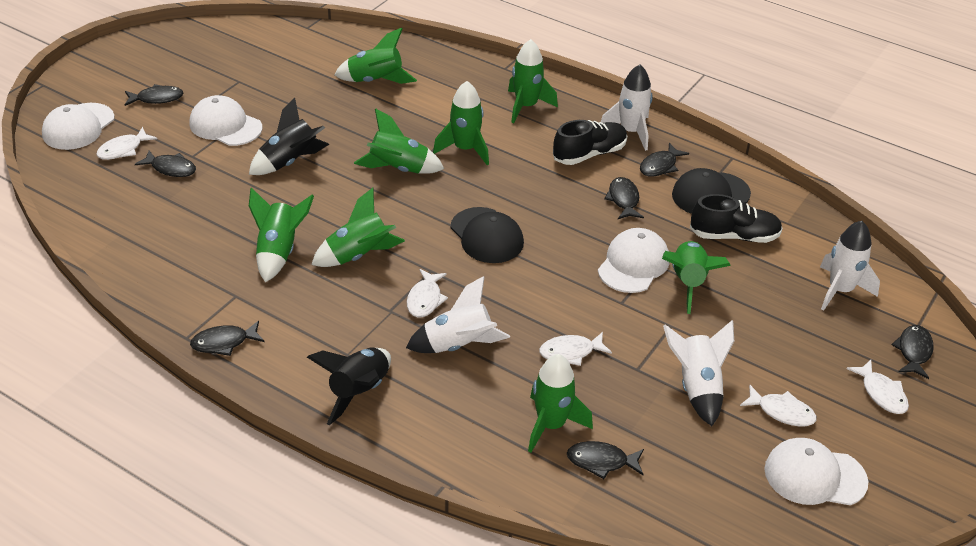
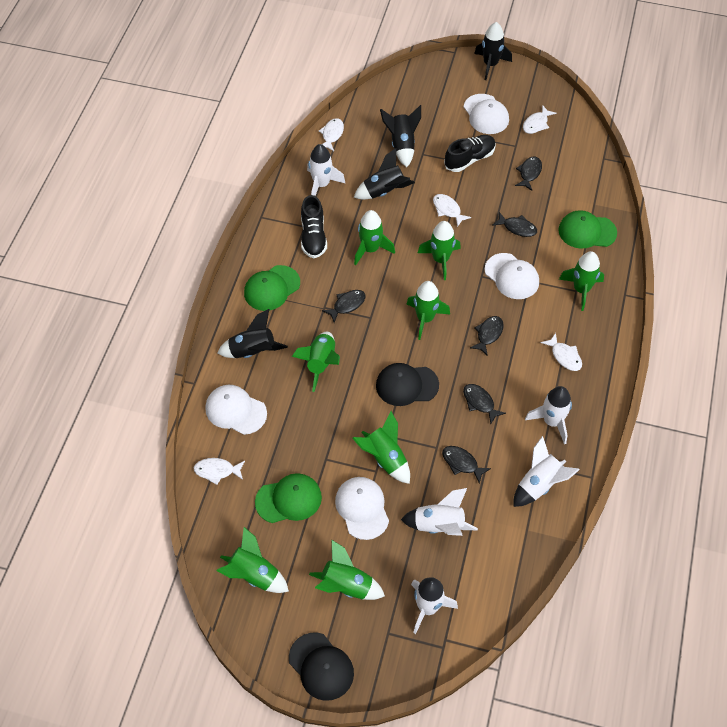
black fish: 7 -> 6
black rocket: 2 -> 4
green cap: 0 -> 3
white rocket: 4 -> 5

